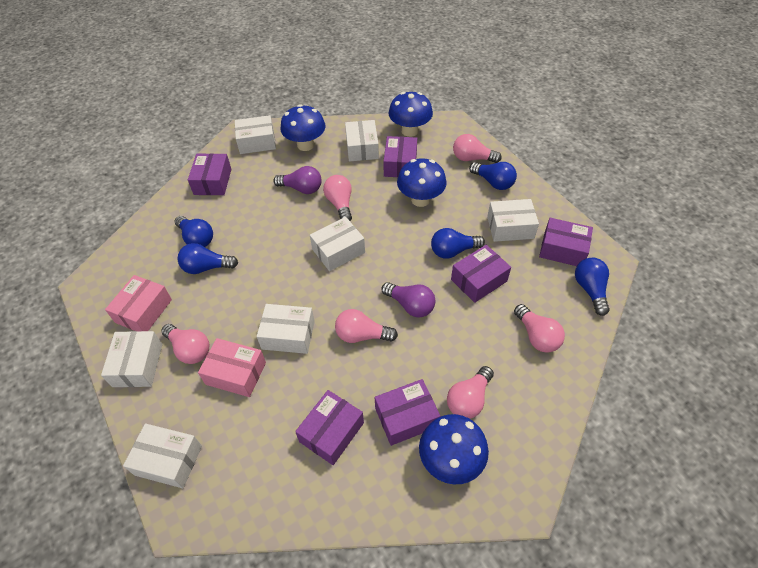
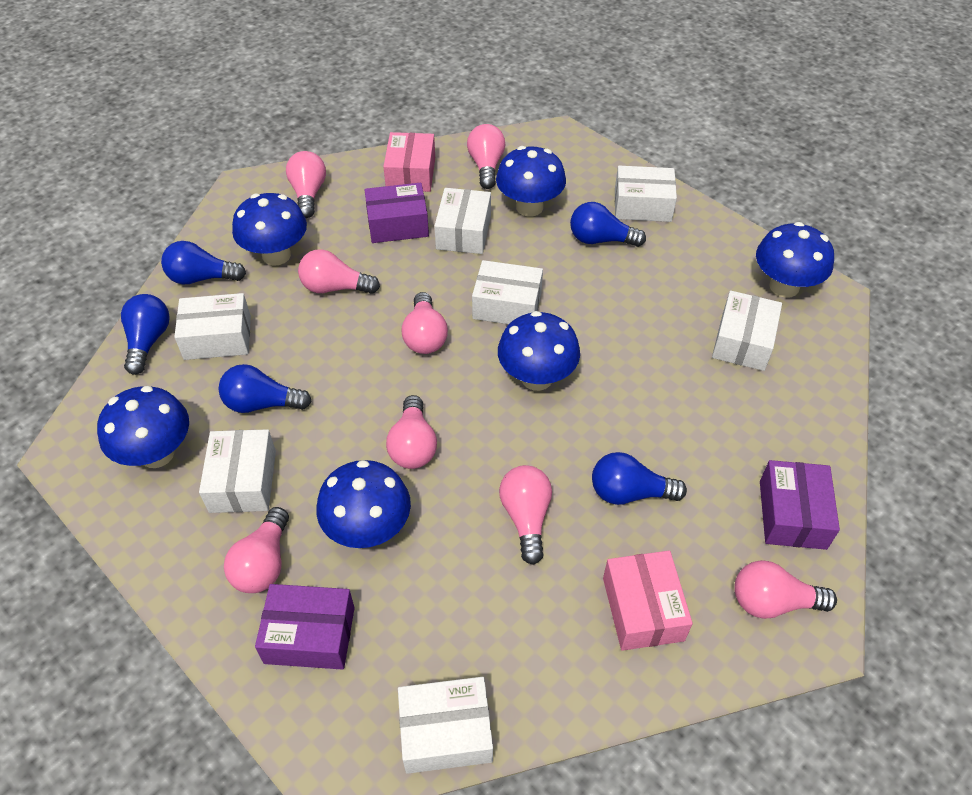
blue mushroom: 4 -> 6
pink light bulb: 6 -> 8
purple box: 6 -> 3
purple light bulb: 2 -> 0

